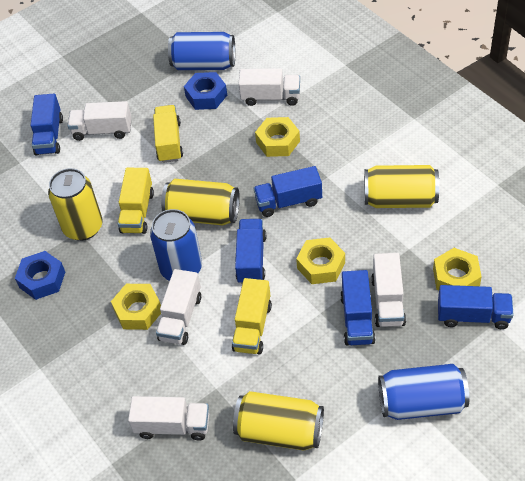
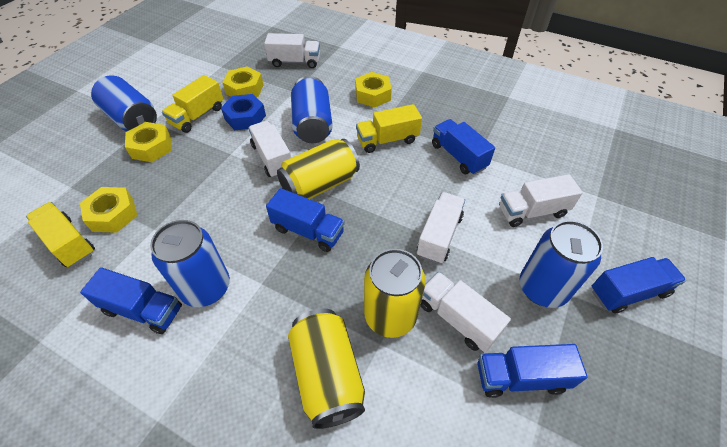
blue can: 3 -> 4
blue nut: 2 -> 1
yellow can: 4 -> 3

